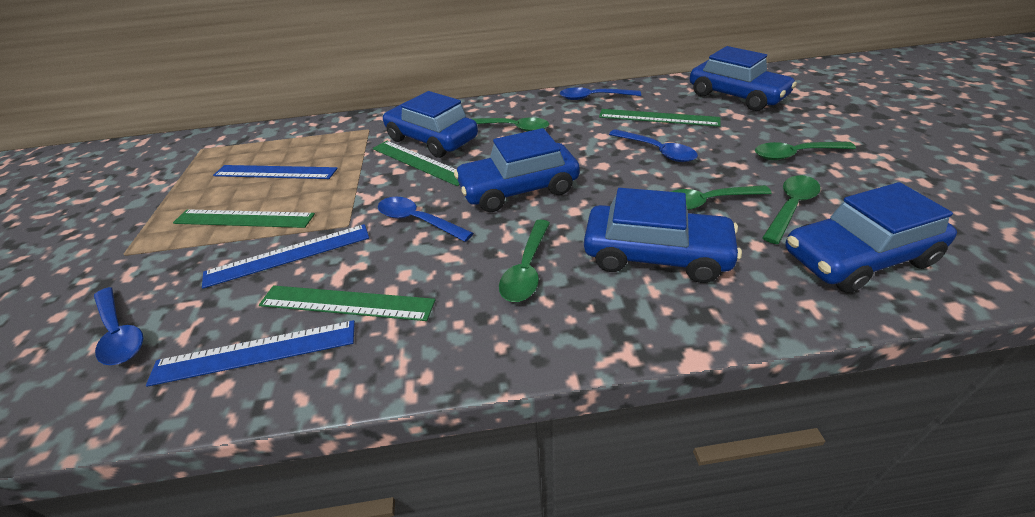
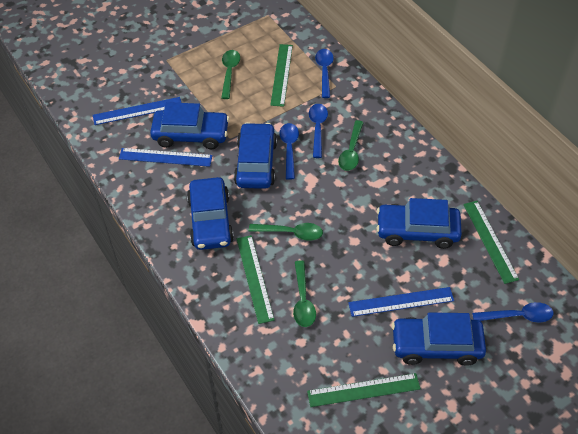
green spoon: 5 -> 4

